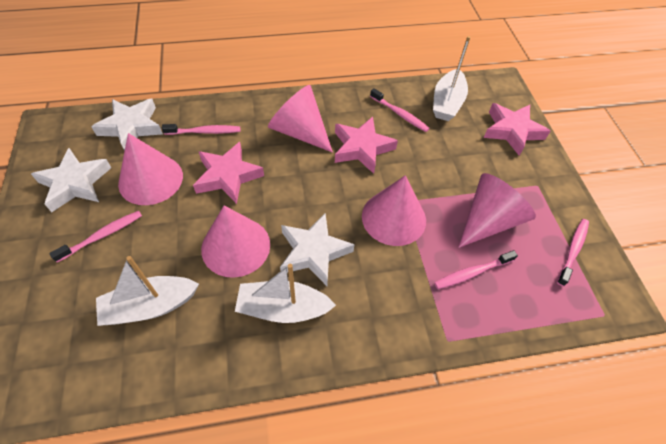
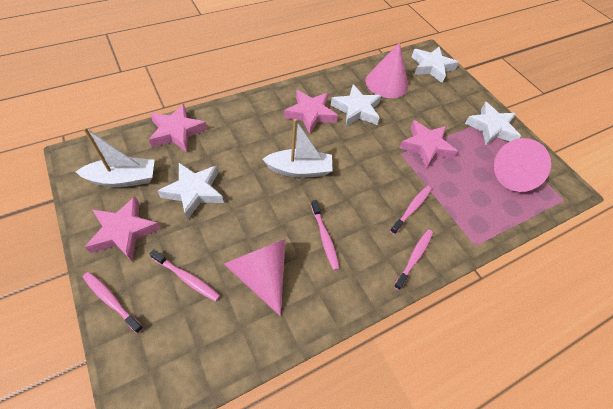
pink cone: 5 -> 3
pink star: 3 -> 4
white boat: 3 -> 2
white star: 3 -> 4

